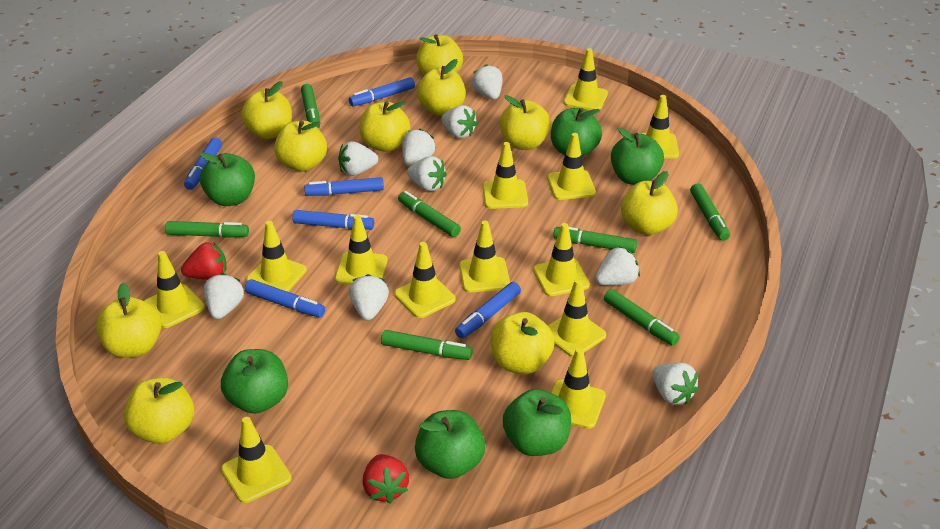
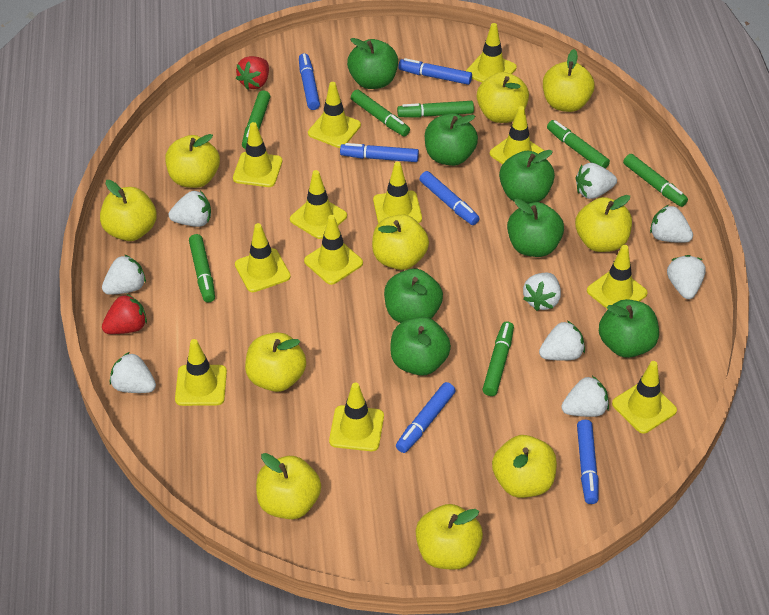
green apple: 6 -> 7
yellow traffic cone: 13 -> 12

